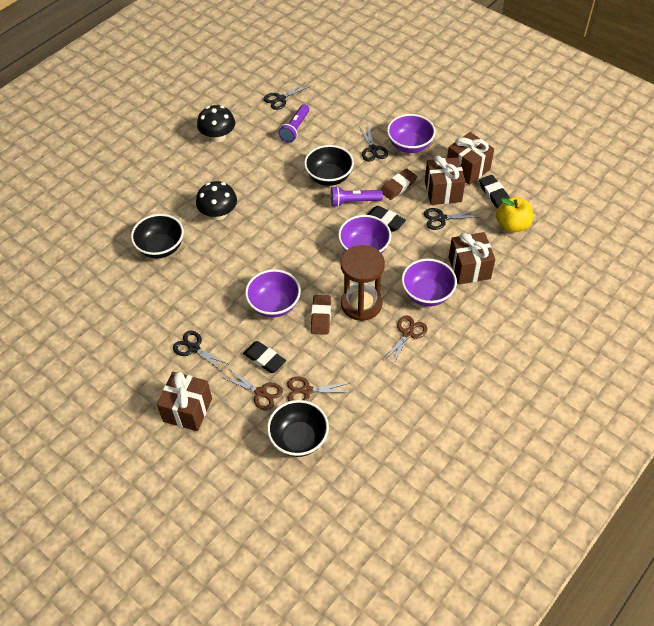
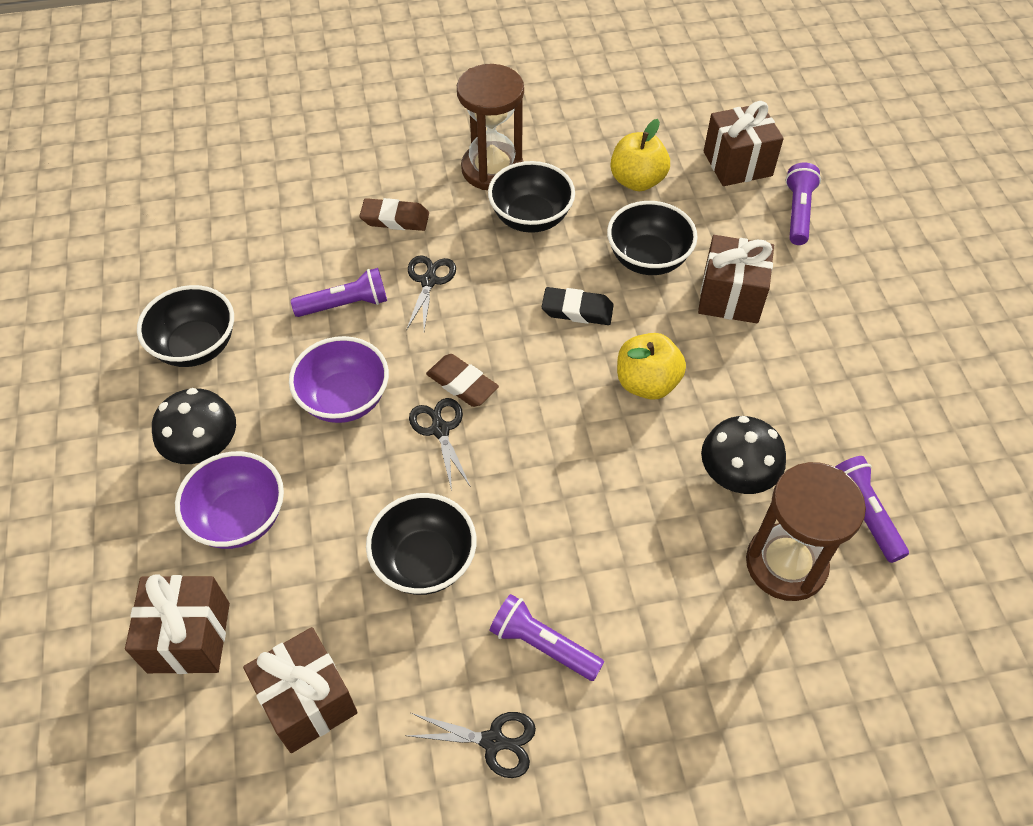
black bowl: 3 -> 4
black eraser: 3 -> 1
black scissors: 4 -> 3
brown hourglass: 1 -> 2
brown scissors: 3 -> 0
purple bowl: 4 -> 2
purple flashlight: 2 -> 4
yellow apple: 1 -> 2

